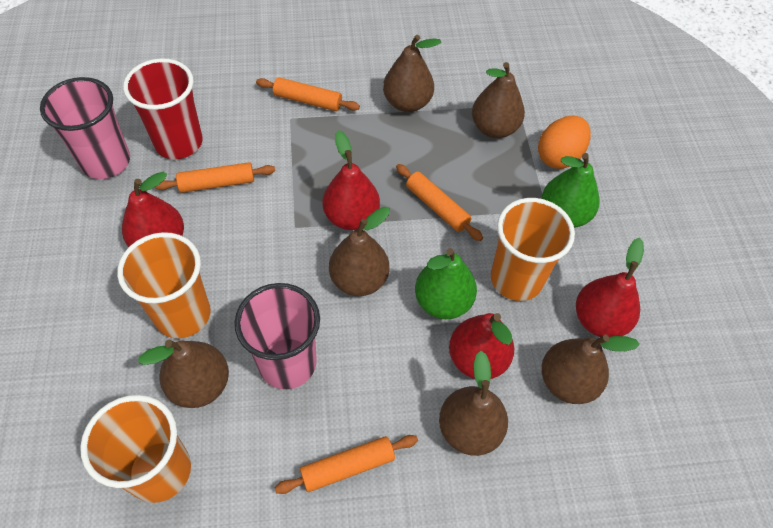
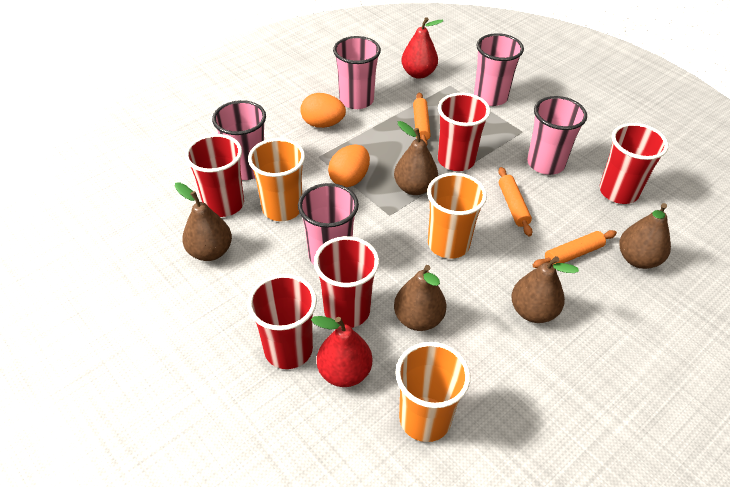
brown pear: 6 -> 5
green pear: 2 -> 0
orange egg: 1 -> 2
orange rolling pin: 4 -> 3
pink cup: 2 -> 5
red cup: 1 -> 5
red pear: 4 -> 2

